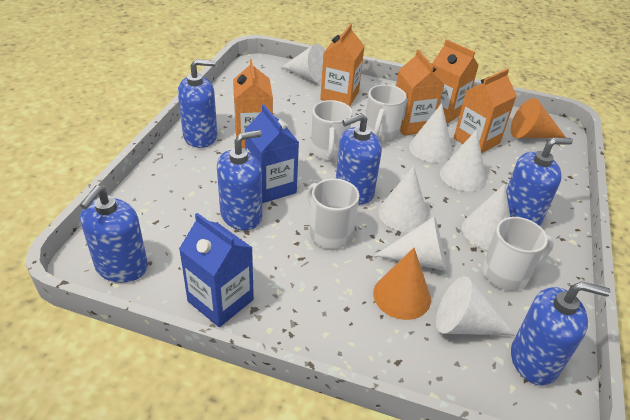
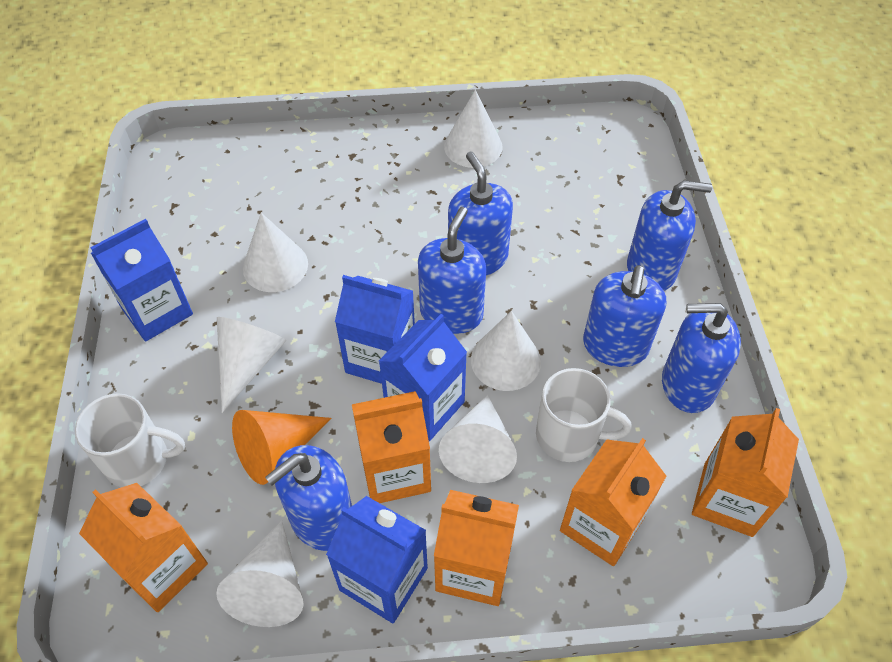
blue carton: 2 -> 4
orange cone: 2 -> 1
white cone: 7 -> 6
white mug: 4 -> 2

